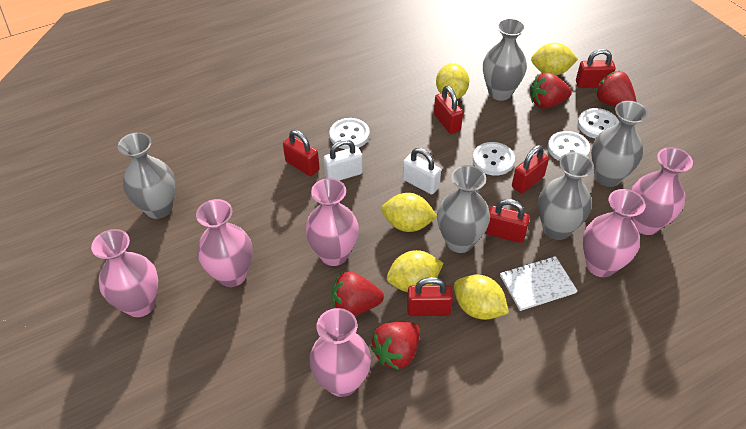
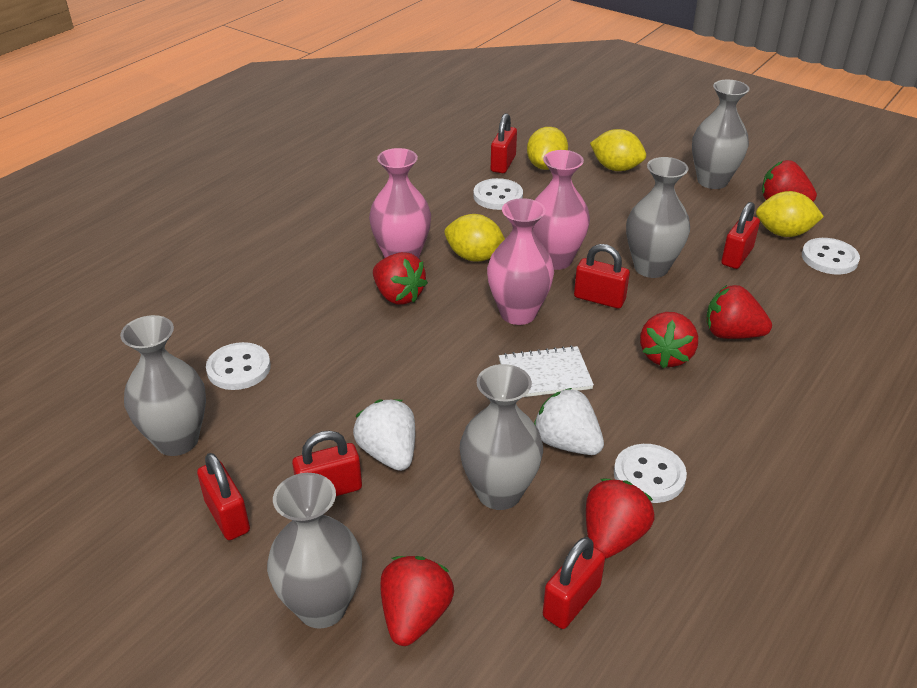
pink vase: 6 -> 3
red strawberry: 4 -> 6
white padlock: 2 -> 0
white strawberry: 0 -> 2
yellow lemon: 5 -> 4

